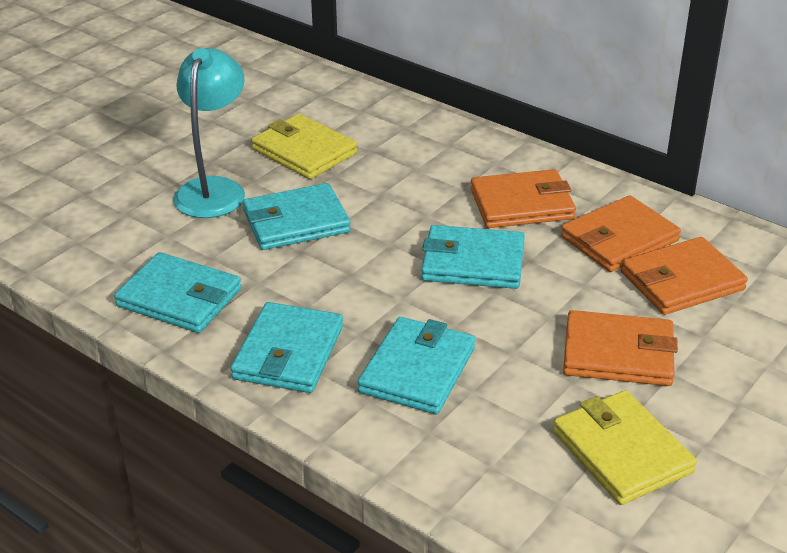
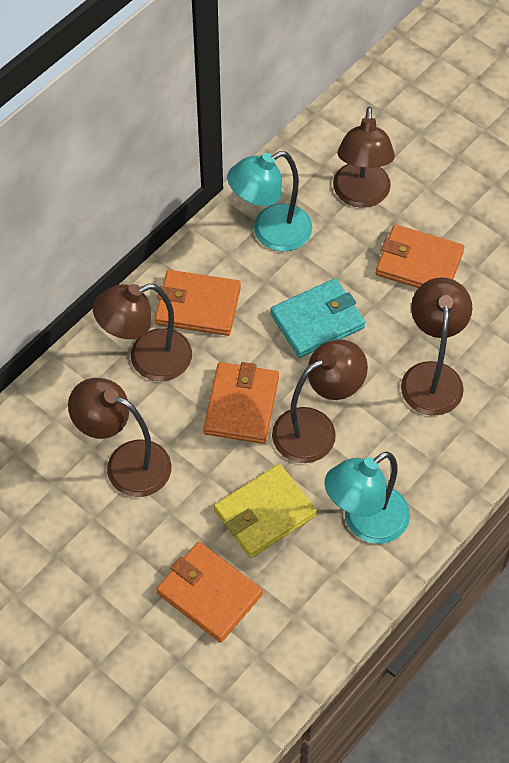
brown lamp: 0 -> 5
turquoise lamp: 1 -> 2
turquoise wallet: 5 -> 1
yellow wallet: 2 -> 1

